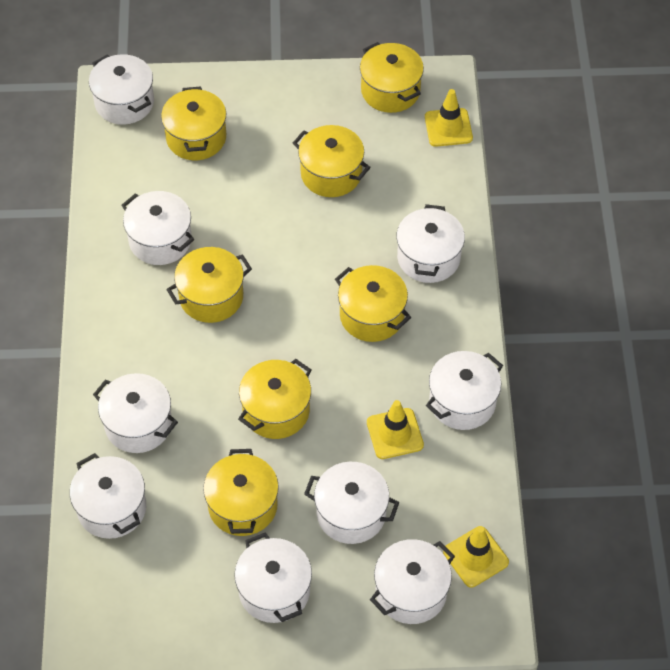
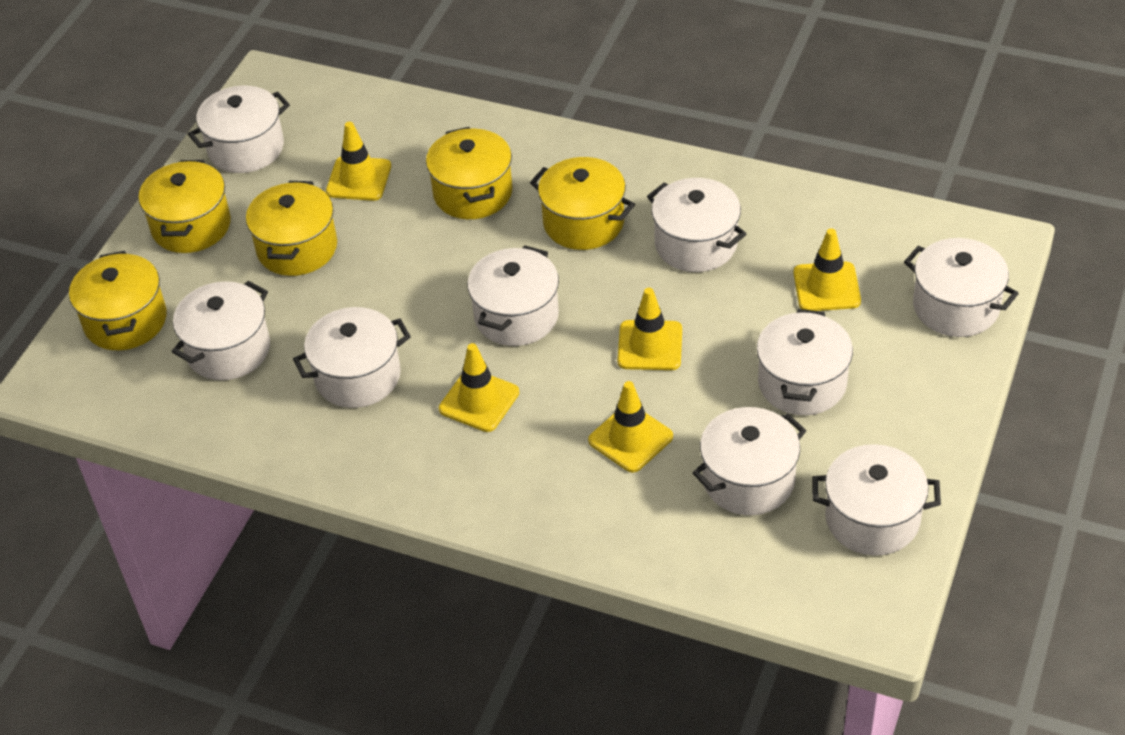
yellow pot: 7 -> 5
yellow traffic cone: 3 -> 5

